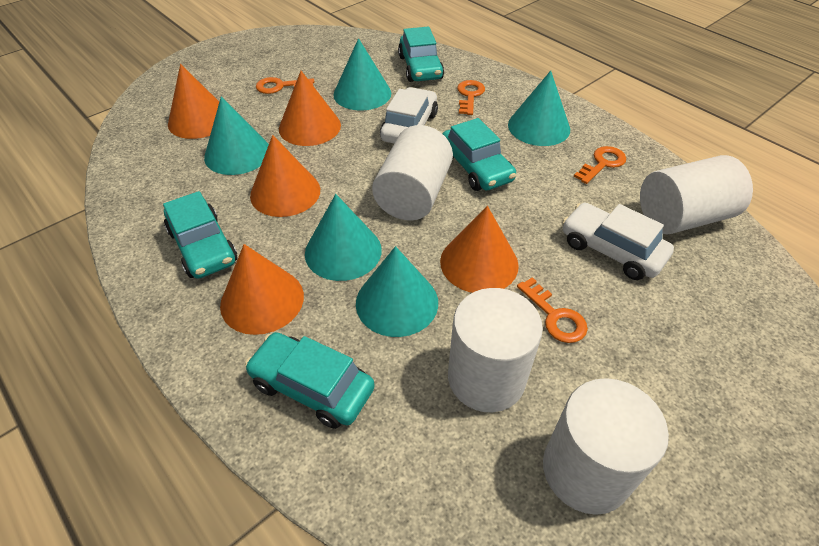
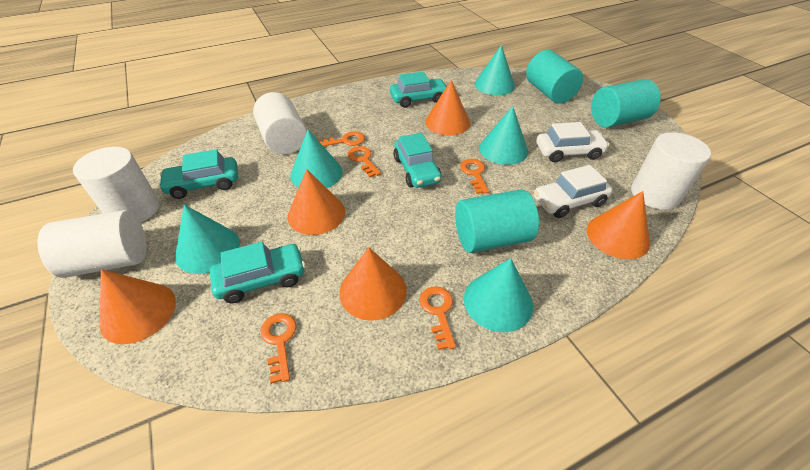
orange key: 4 -> 5
turquoise cylinder: 0 -> 3

